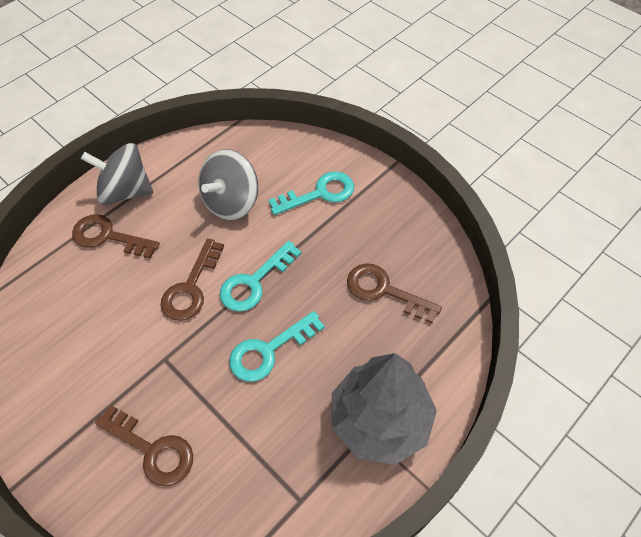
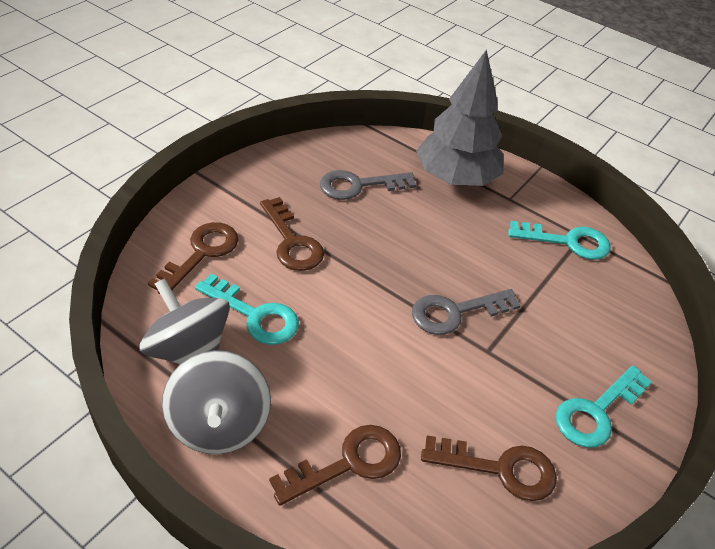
grey key: 0 -> 2

